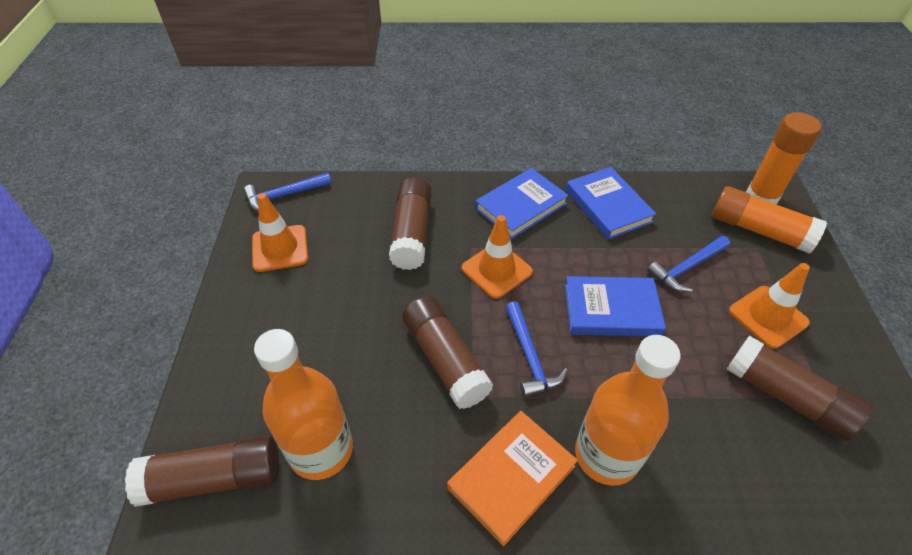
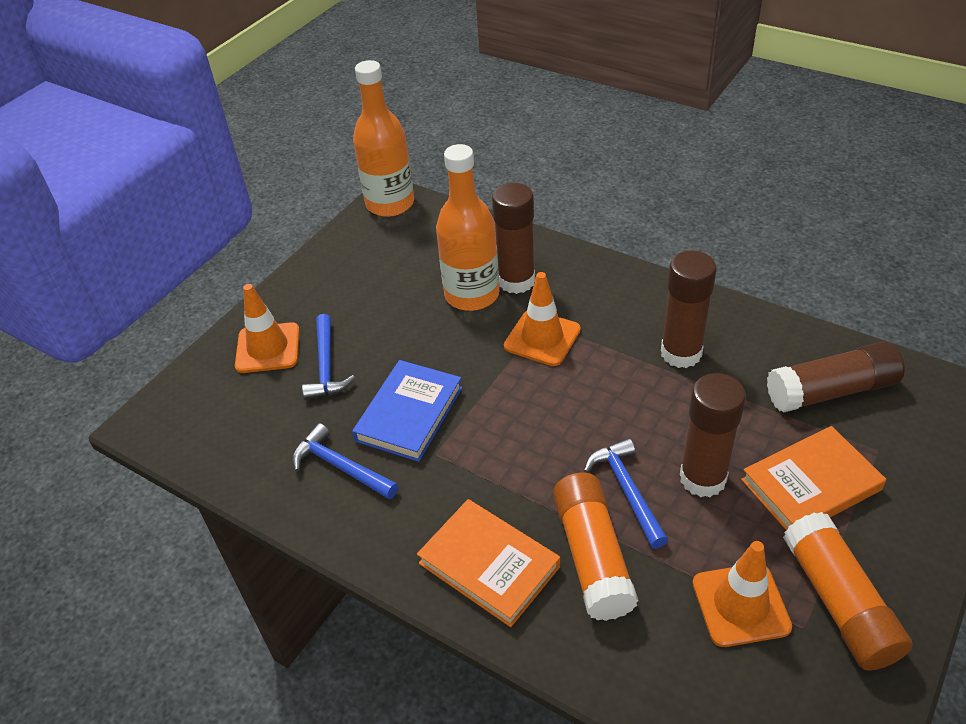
blue book: 3 -> 1
orange book: 1 -> 2

